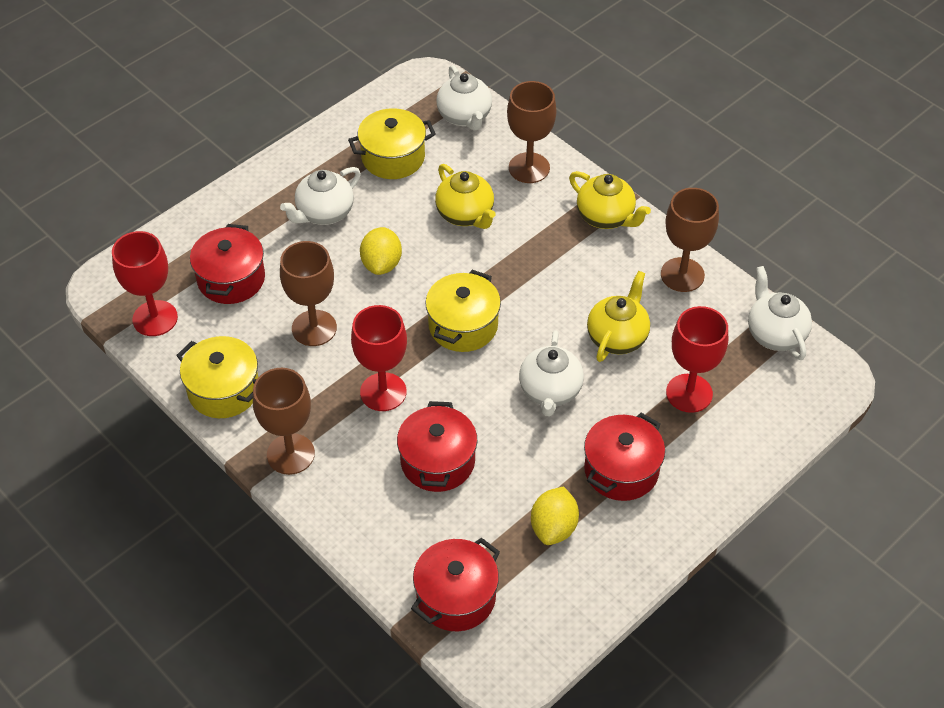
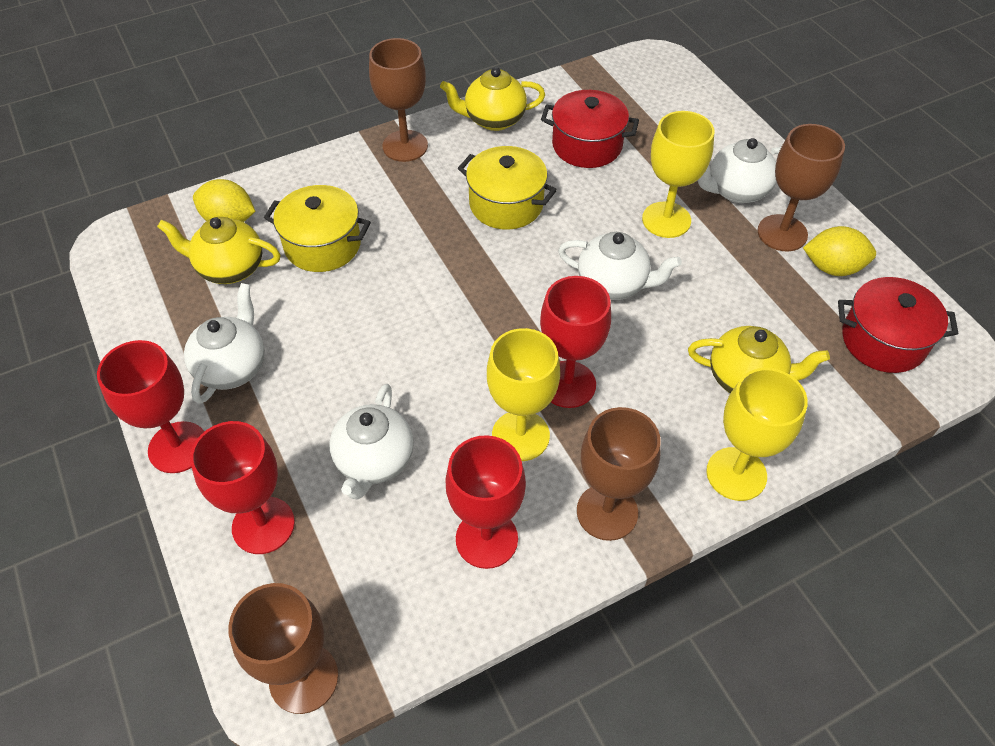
red goblet: 3 -> 4
red pot: 4 -> 2
yellow goblet: 0 -> 3
yellow pot: 3 -> 2

